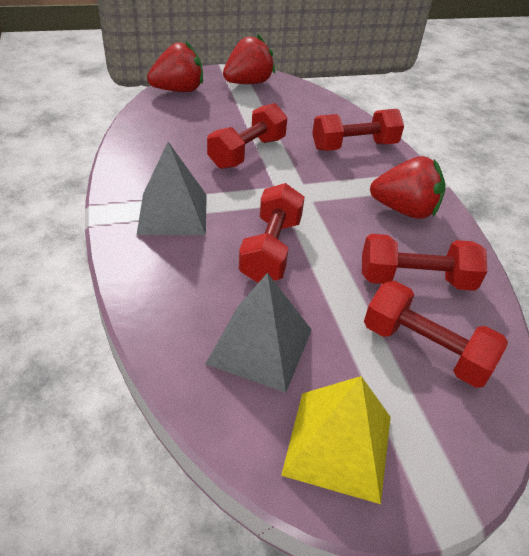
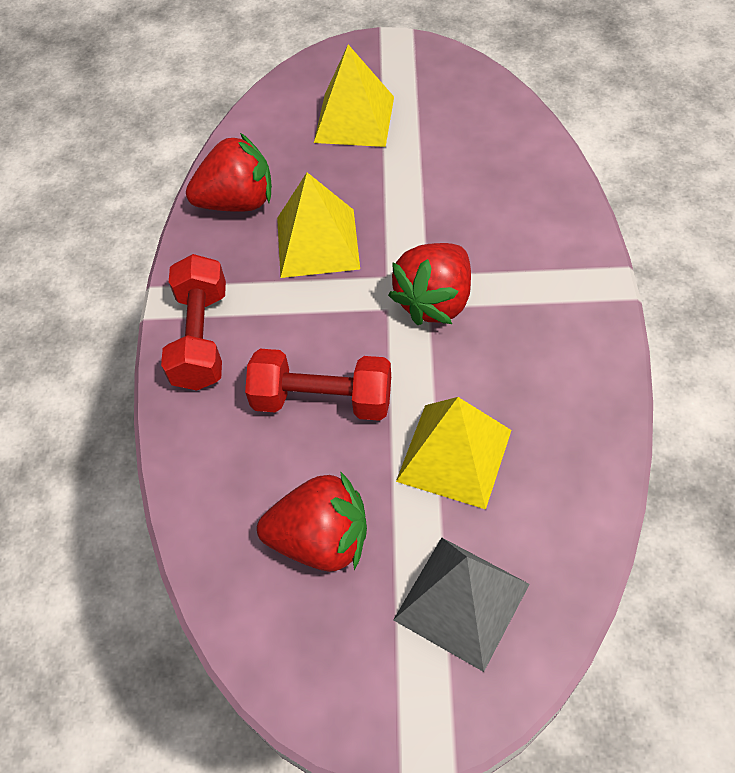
grey pyramid: 2 -> 1
red dumbbell: 5 -> 2
yellow pyramid: 1 -> 3

